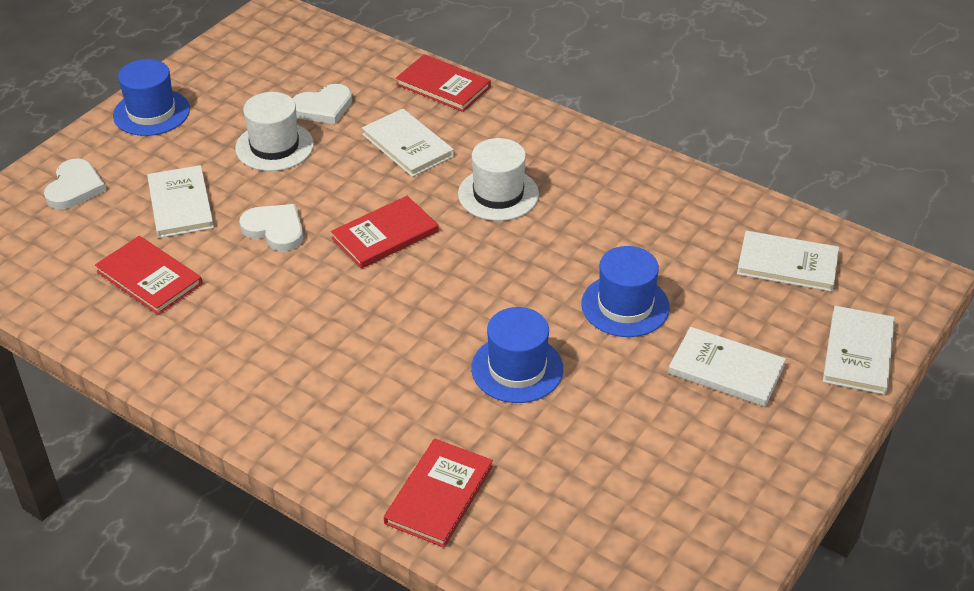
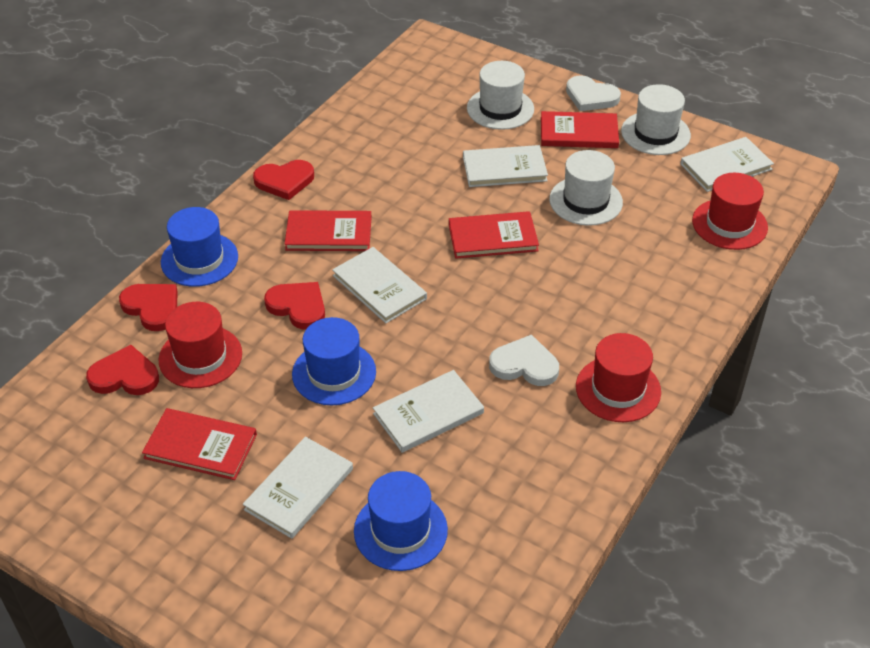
red hat: 0 -> 3
red heart: 0 -> 4
white hat: 2 -> 3
white heart: 3 -> 2

